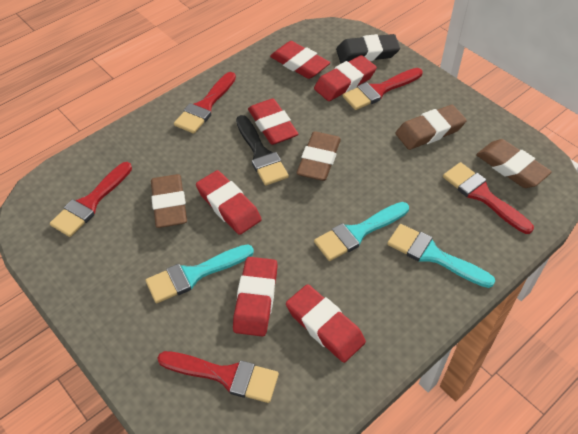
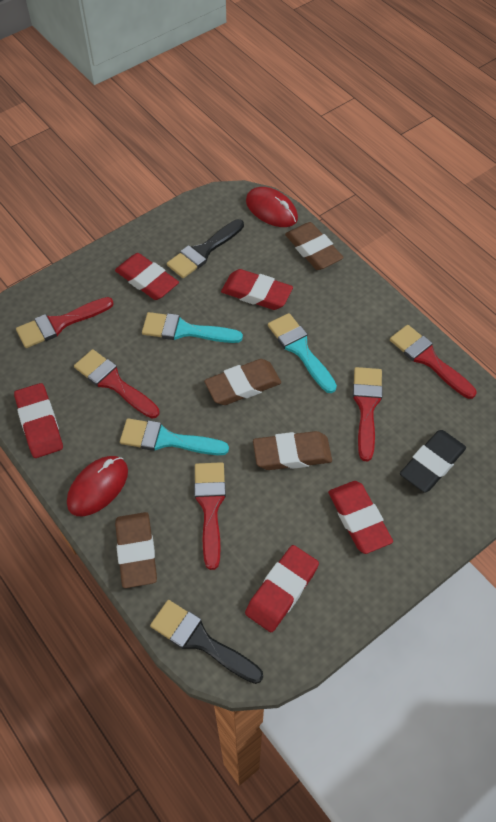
black brush: 1 -> 2
red eraser: 6 -> 5
red mouse: 0 -> 2

